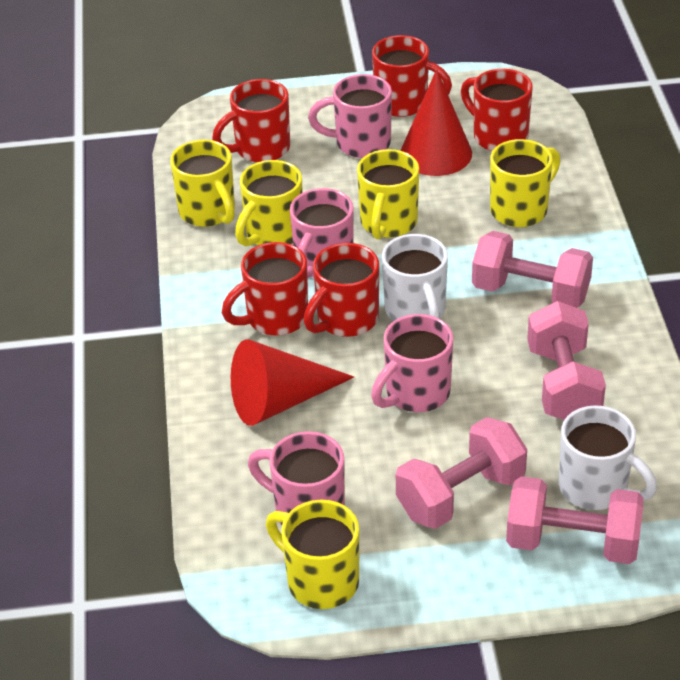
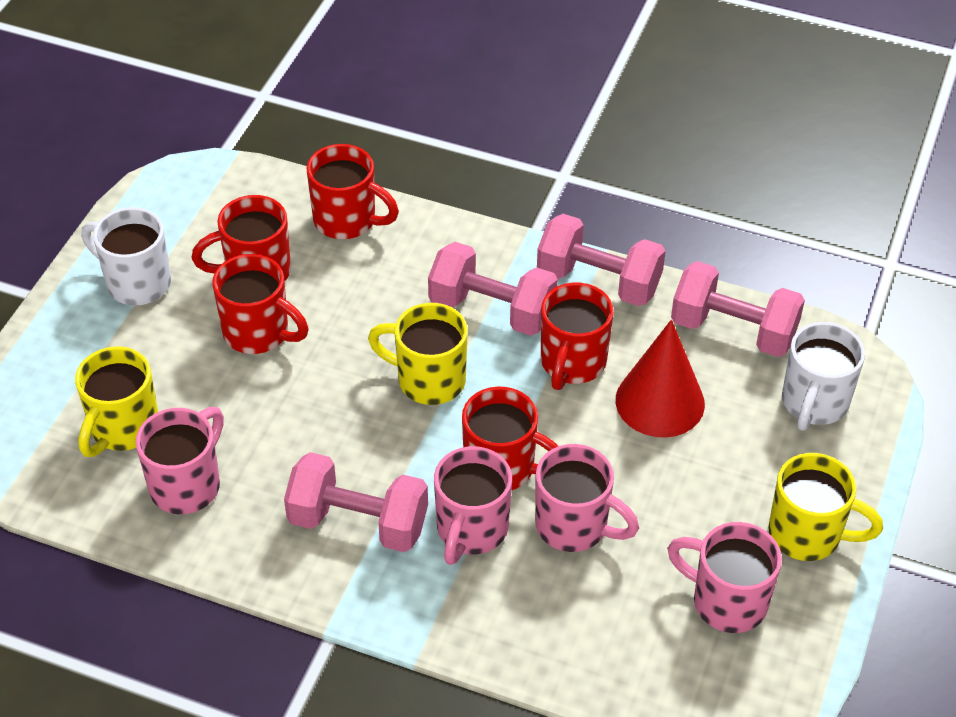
red cone: 2 -> 1
yellow mug: 5 -> 3

